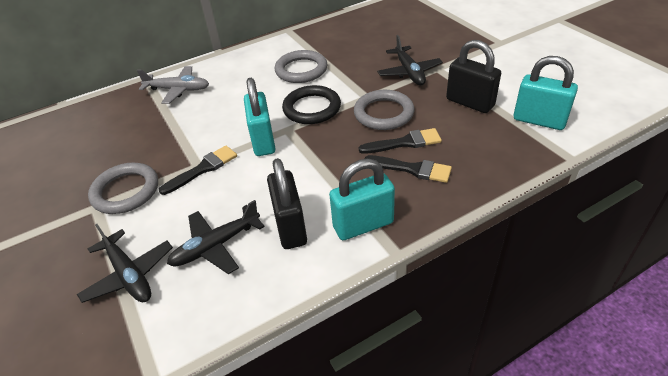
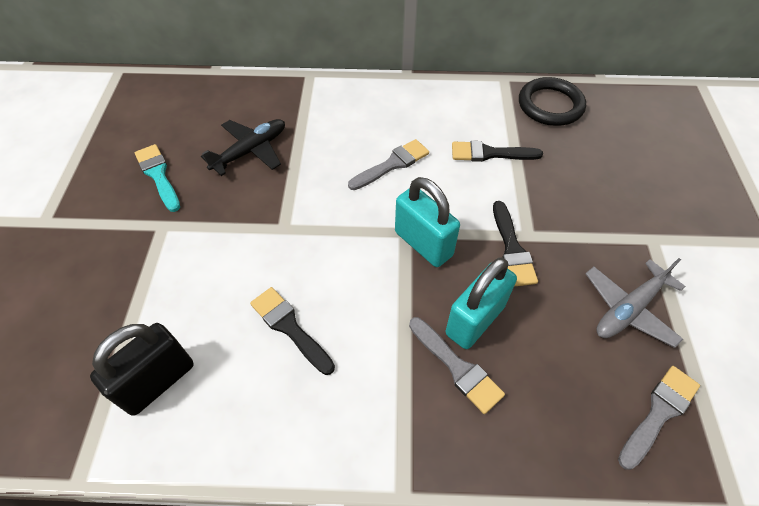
black padlock: 2 -> 1
black plane: 3 -> 1
grey brush: 0 -> 3
grey ring: 3 -> 0
turquoise brush: 0 -> 1
turquoise padlock: 3 -> 2

